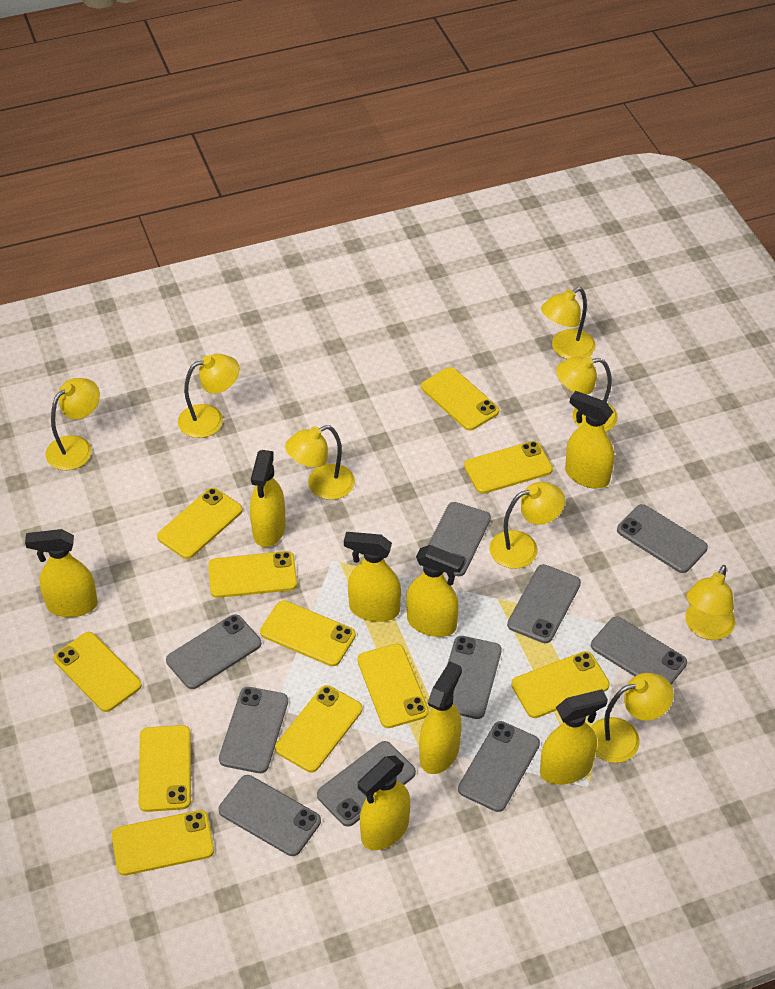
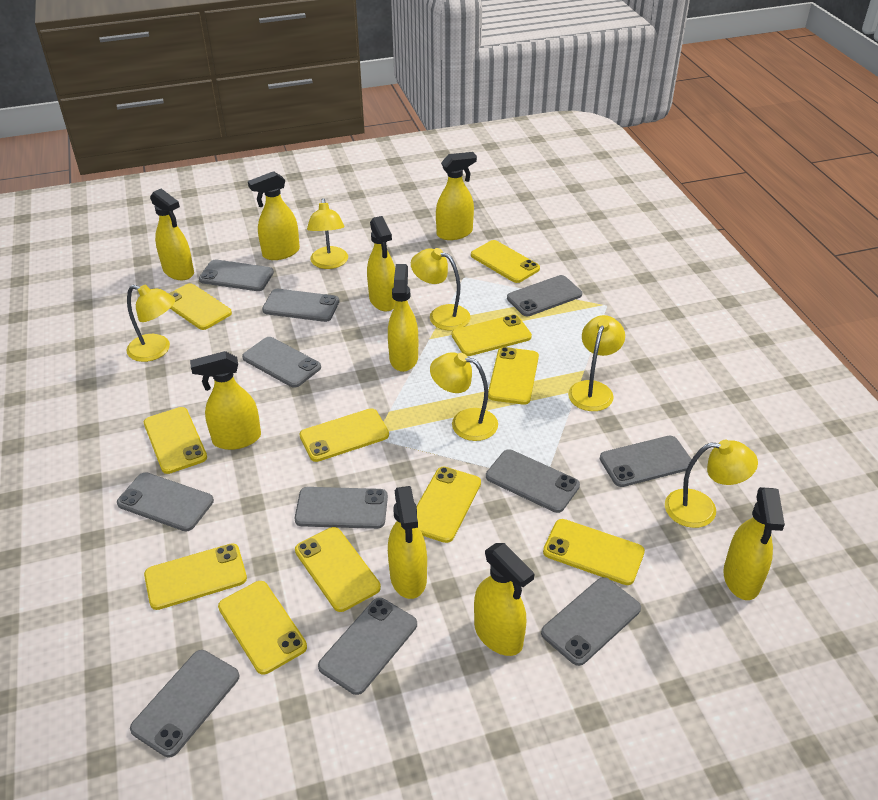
grey phone: 10 -> 11
yellow lamp: 8 -> 6
yellow spray bottle: 8 -> 9

